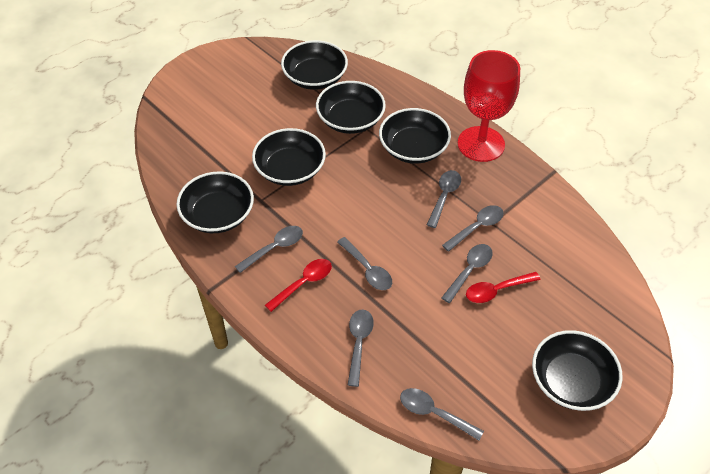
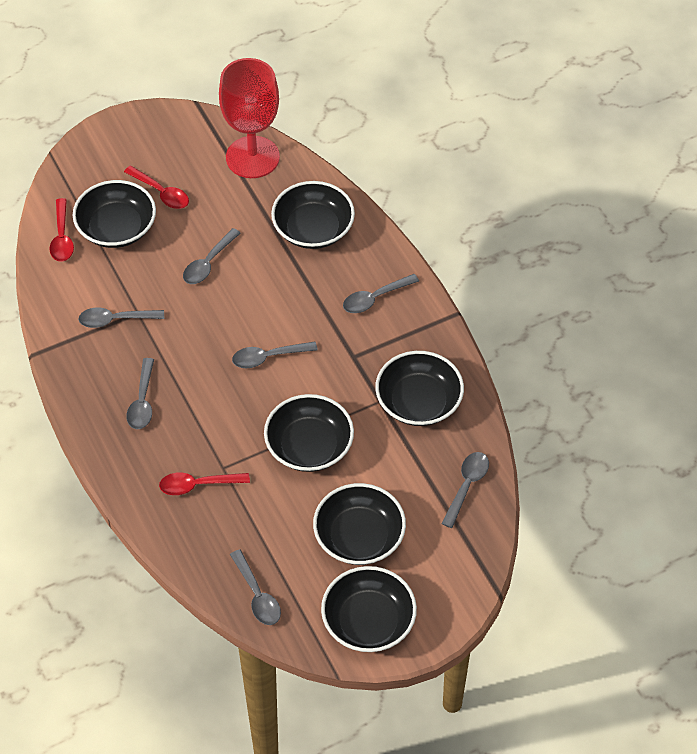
red spoon: 2 -> 3

